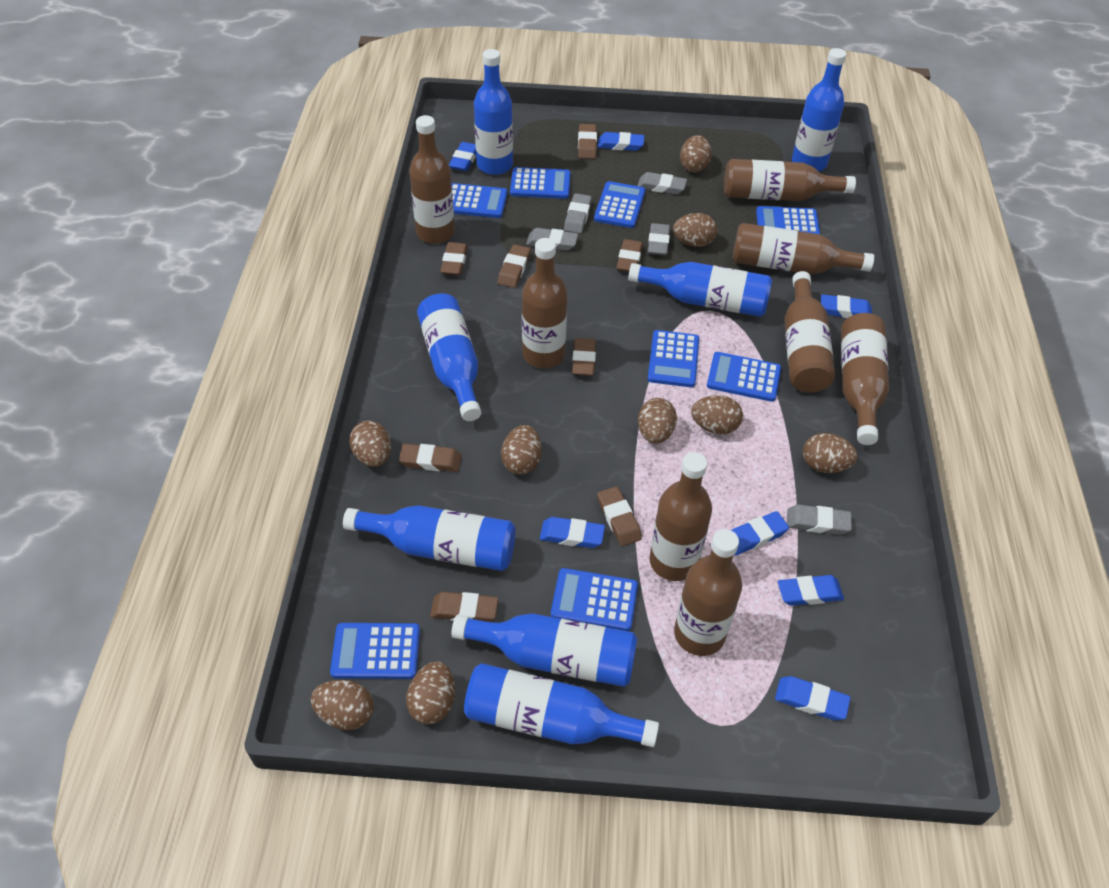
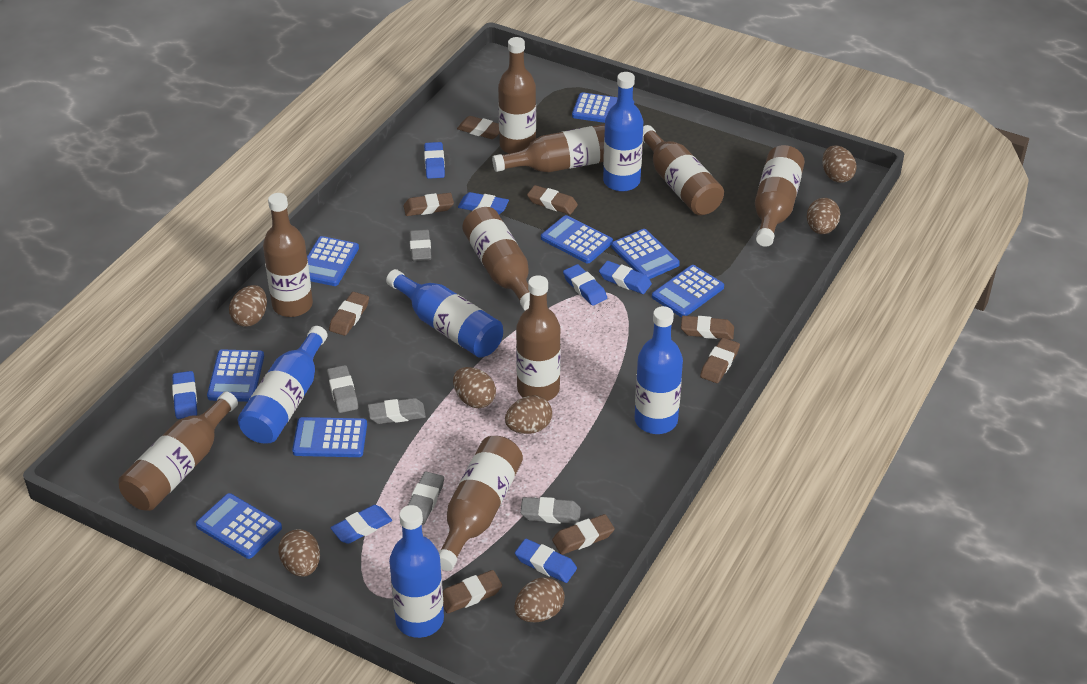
blue bottle: 7 -> 5
brown bottle: 8 -> 9
brown egg: 9 -> 7

